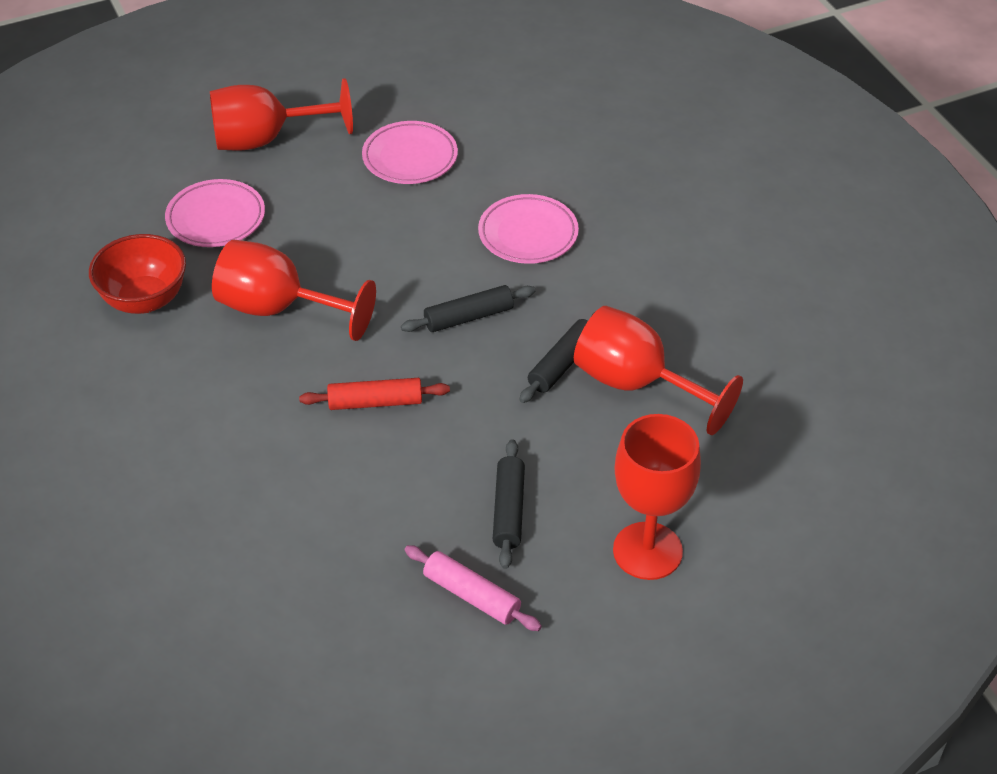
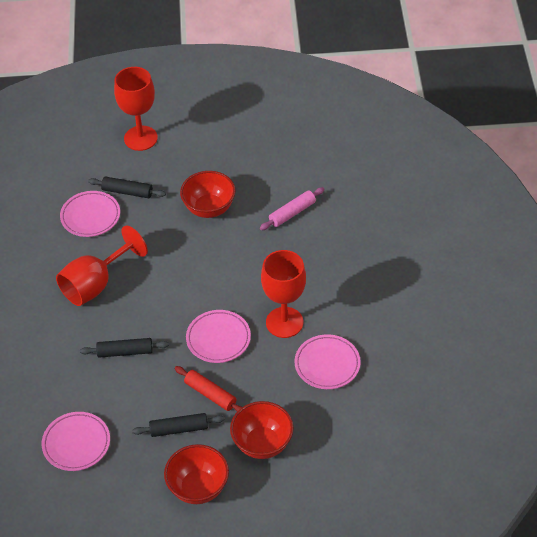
pink plate: 3 -> 4
red bowl: 1 -> 3
red goblet: 4 -> 3

